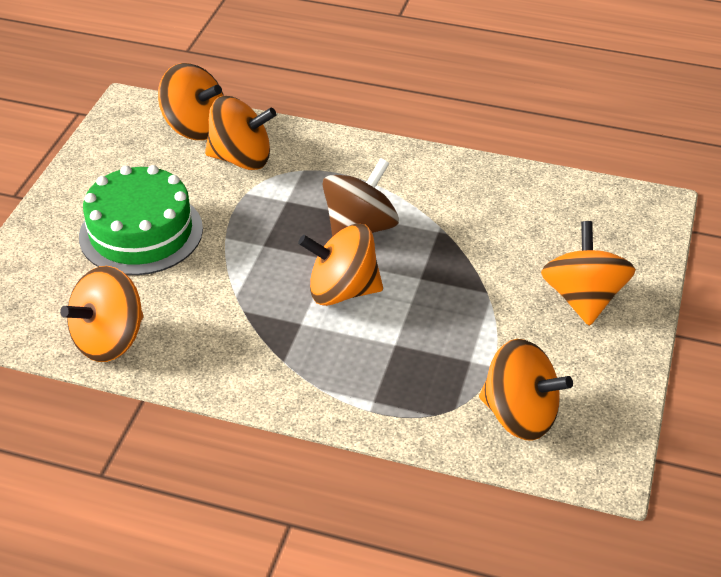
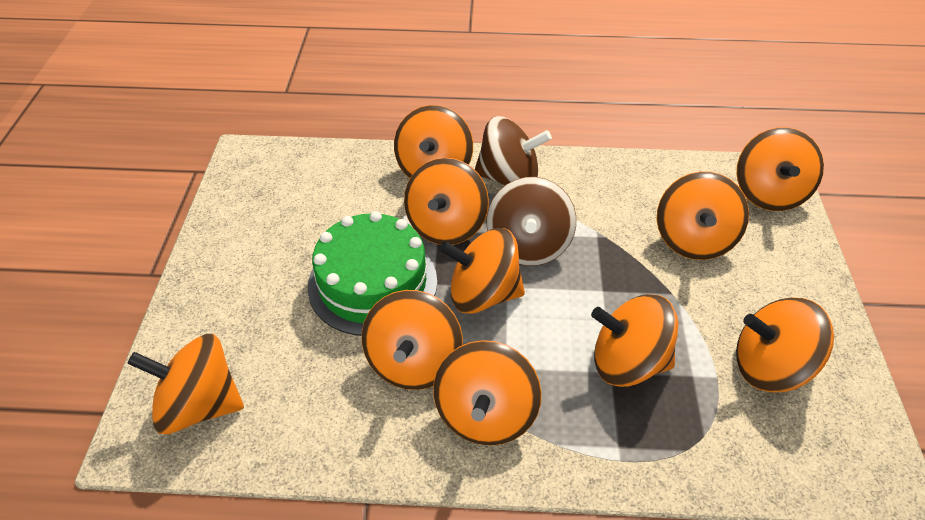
brown spinning top: 1 -> 2
orange spinning top: 6 -> 10

